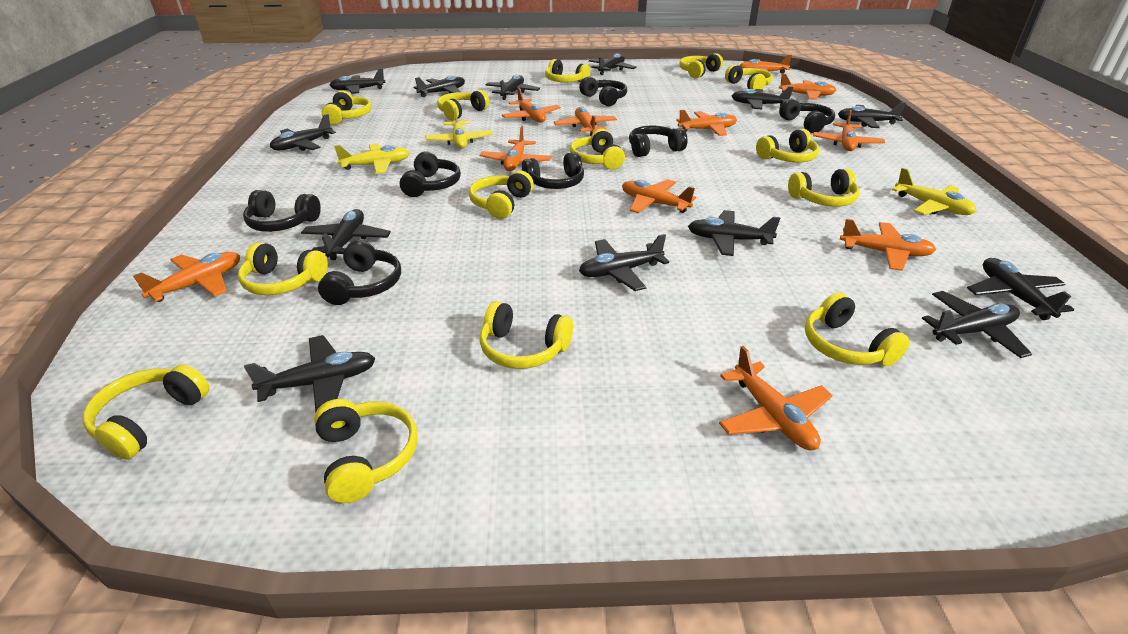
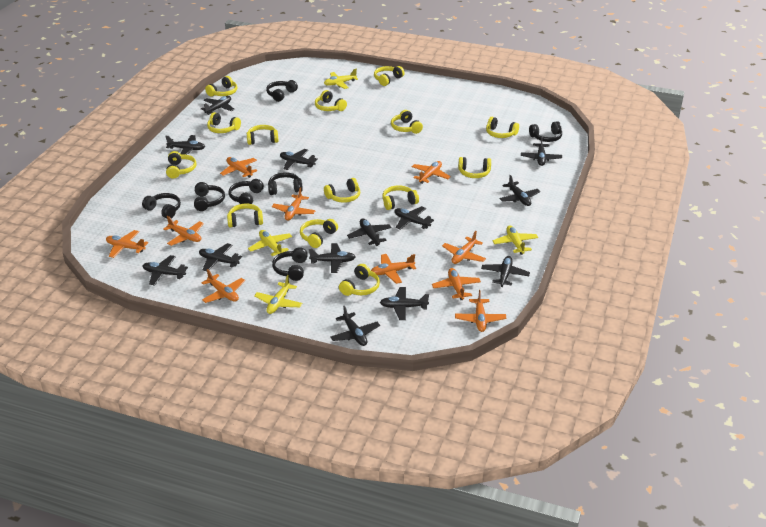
orange plane: 11 -> 10
yellow plane: 3 -> 4

